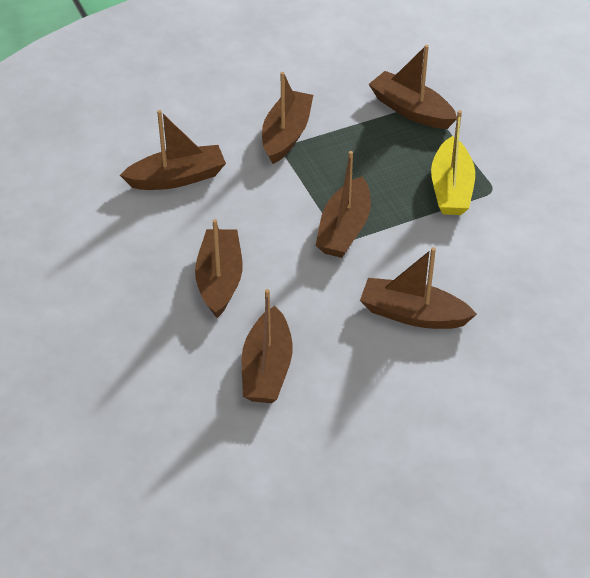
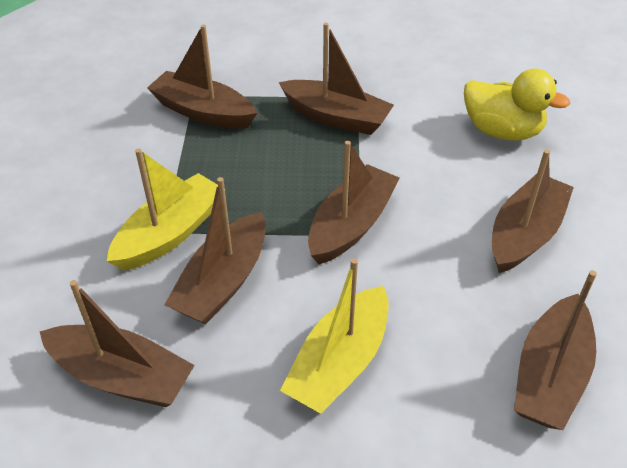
yellow boat: 1 -> 2
yellow duck: 0 -> 1

